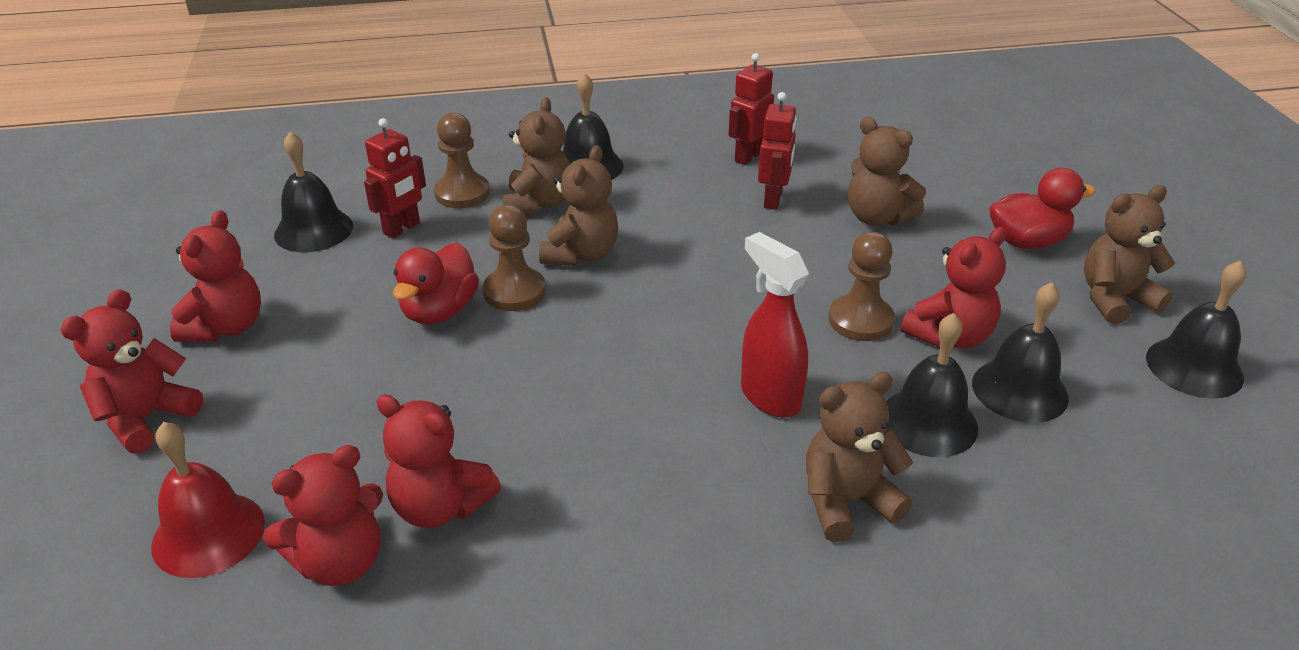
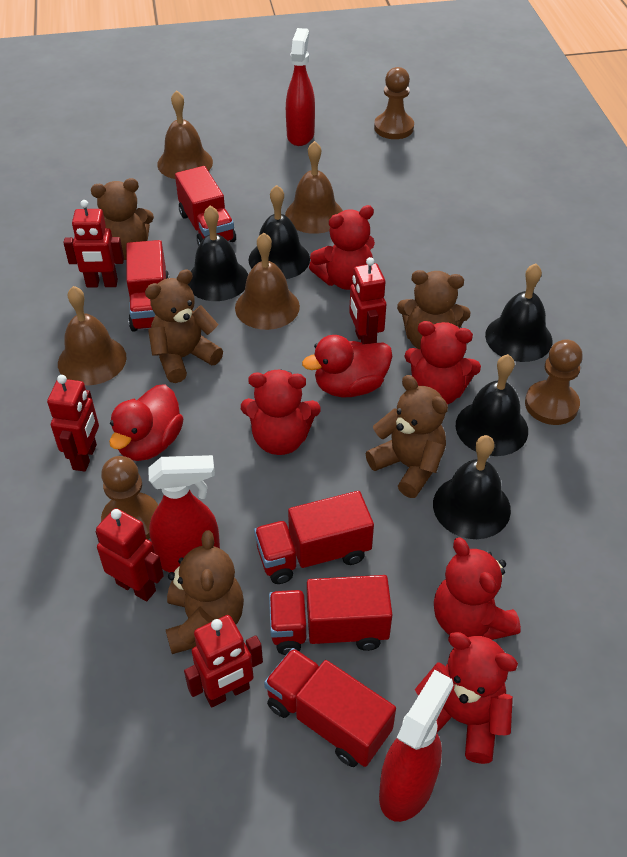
brown bell: 0 -> 4
red bell: 1 -> 0
red robot: 3 -> 5
red spray bottle: 1 -> 3
red truck: 0 -> 5

